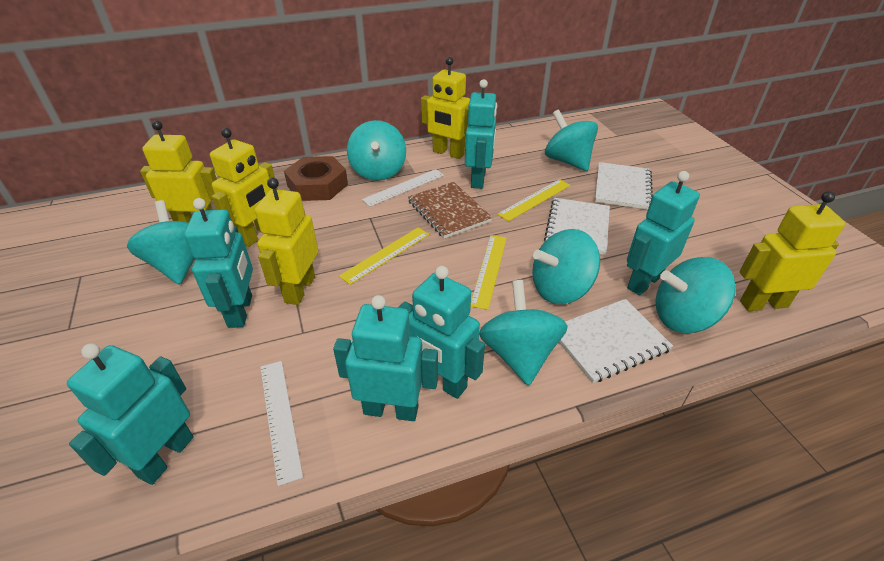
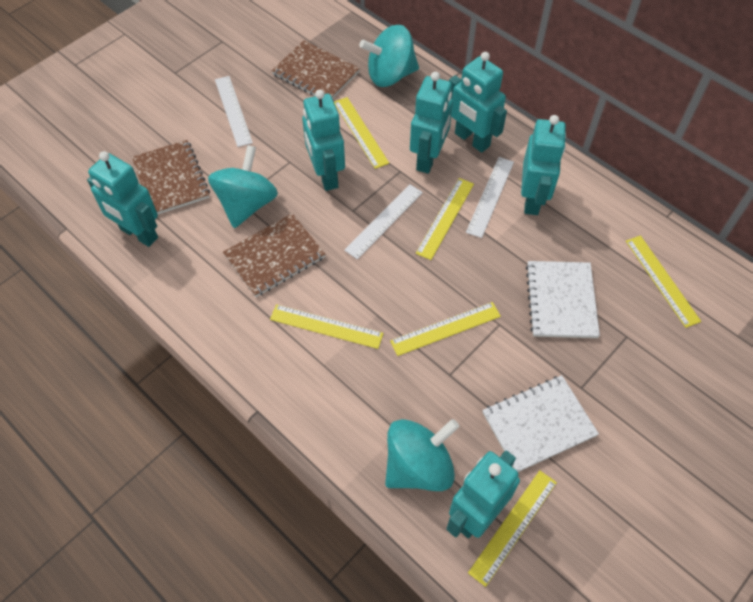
brown notebook: 1 -> 3
brown nut: 1 -> 0
turquoise spinning top: 6 -> 3
white notebook: 3 -> 2
white ruler: 2 -> 3
yellow robot: 5 -> 0
yellow ruler: 3 -> 6

